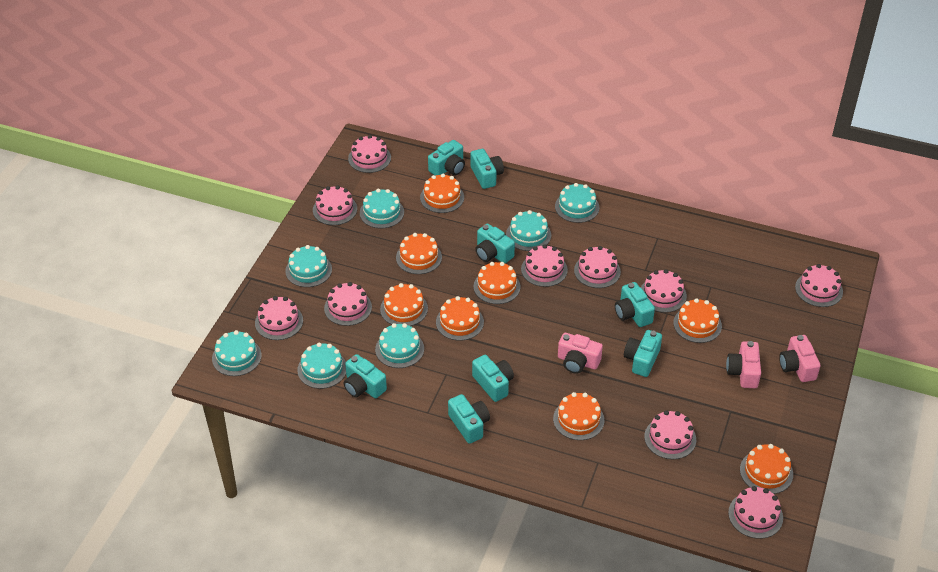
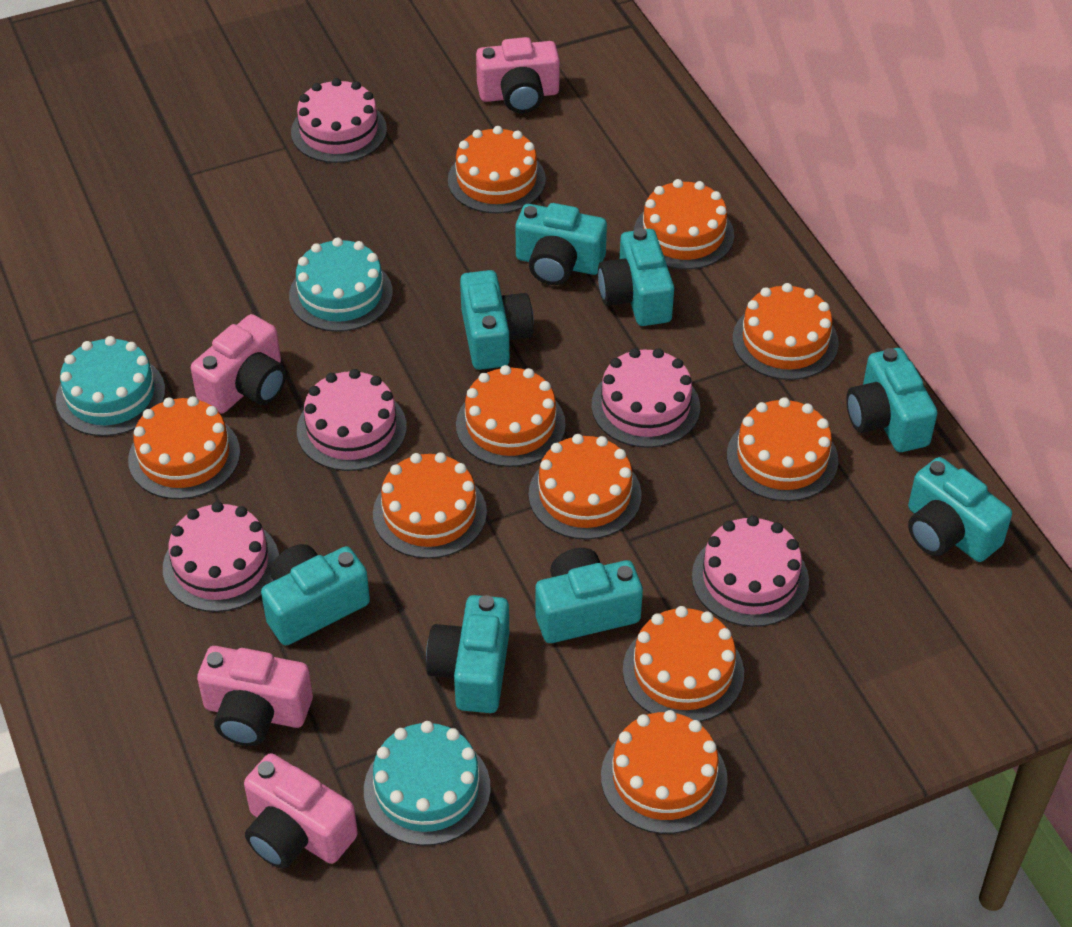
orange cake: 8 -> 10
pink cake: 10 -> 5
pink camera: 3 -> 4
turquoise cake: 7 -> 3

